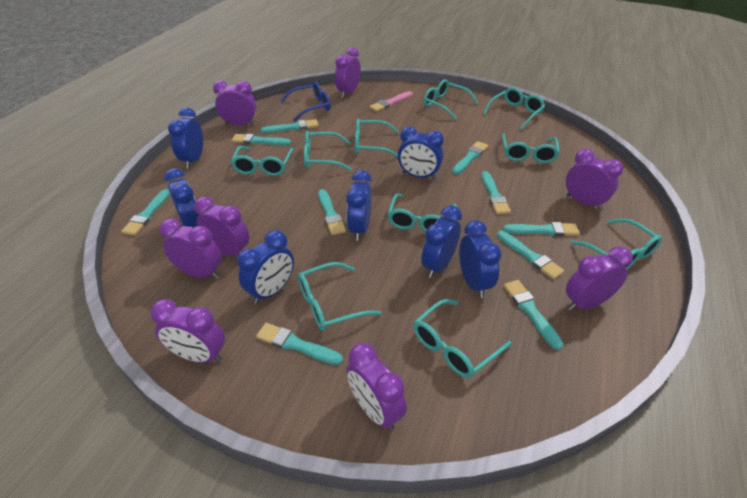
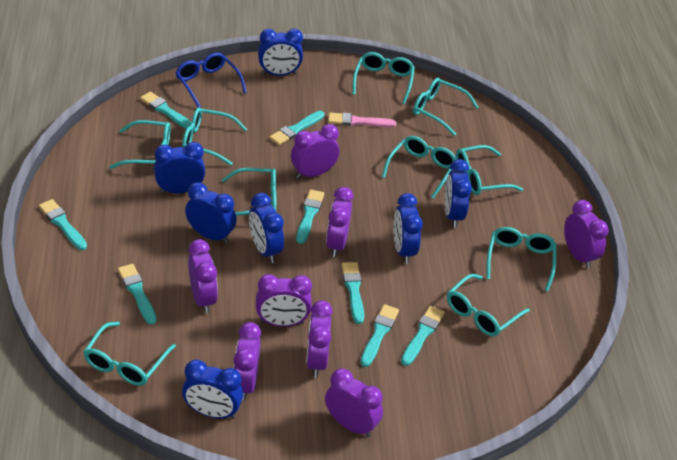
turquoise brush: 10 -> 8

